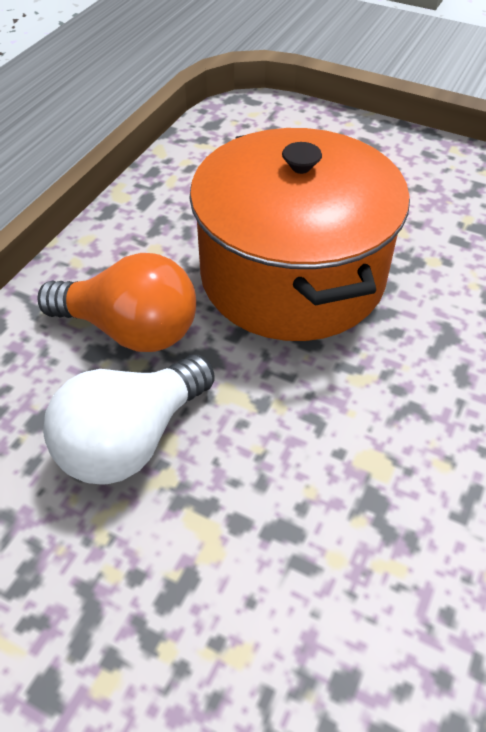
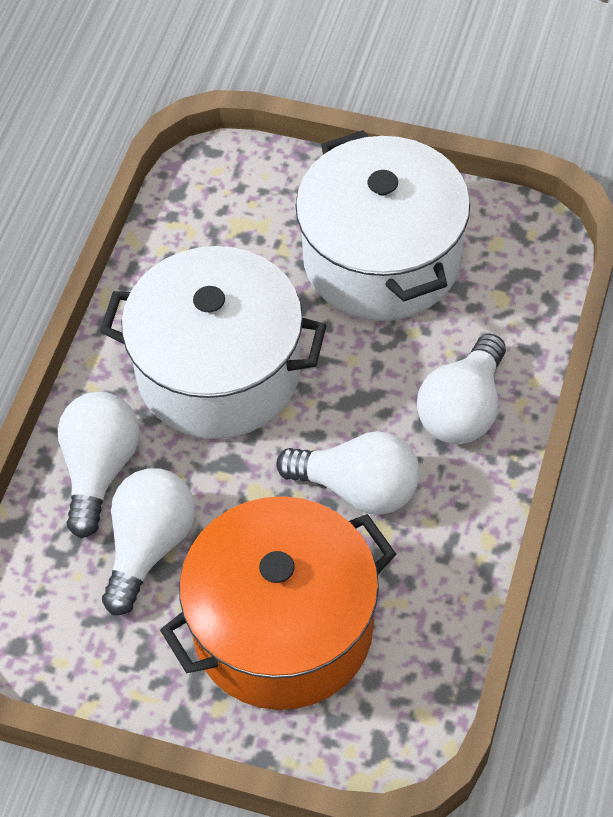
orange light bulb: 1 -> 0
white light bulb: 1 -> 4
white pot: 0 -> 2

